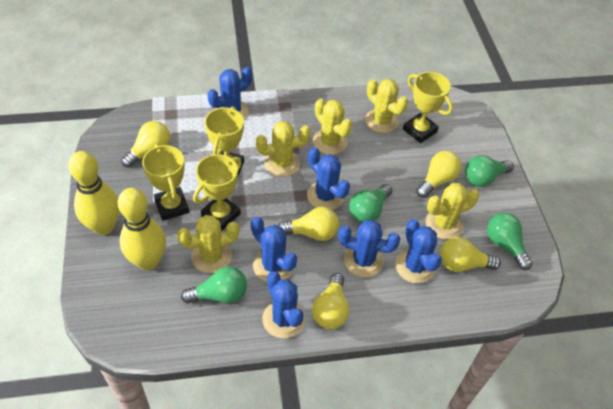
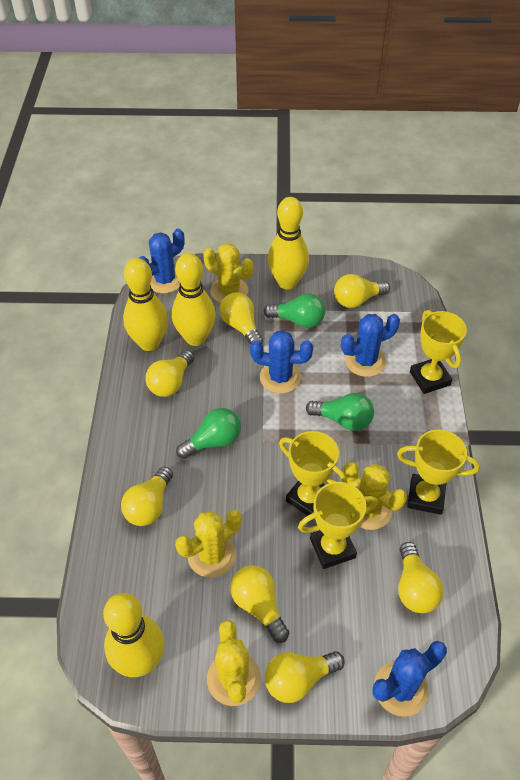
blue cactus: 6 -> 4
green light bulb: 4 -> 3
yellow bowling pin: 2 -> 4
yellow cactus: 5 -> 4
yellow light bulb: 5 -> 7

